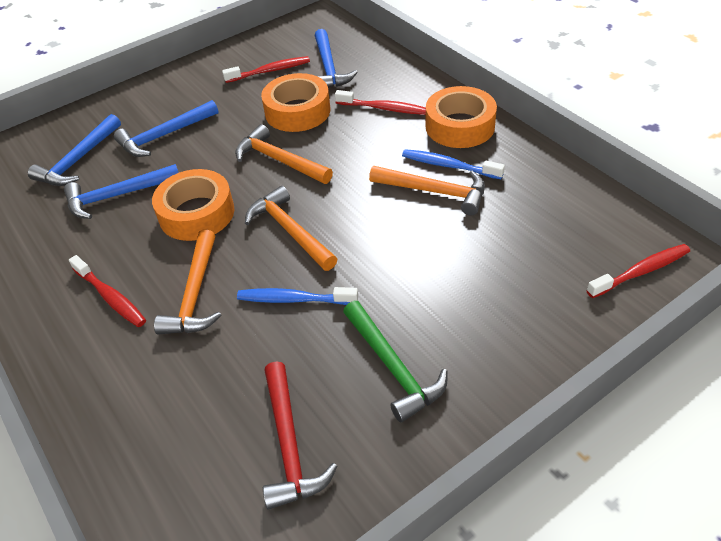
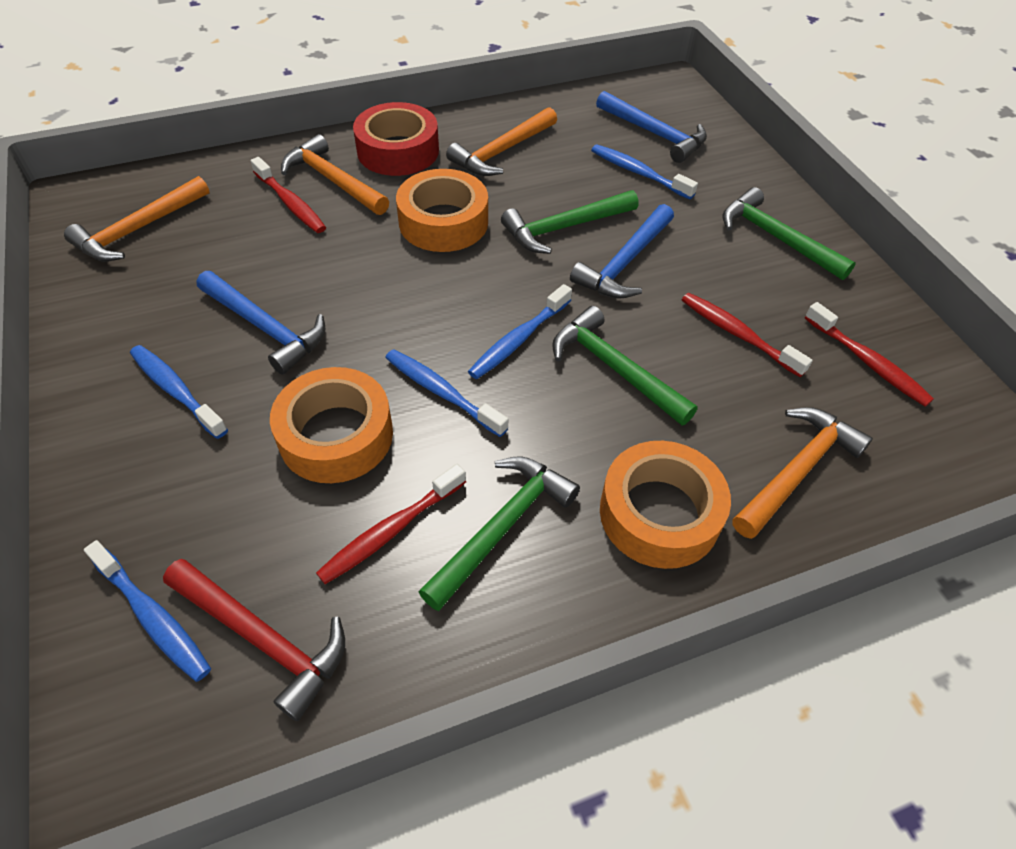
blue hammer: 4 -> 3
blue toothbrush: 2 -> 5
green hammer: 1 -> 4
red tape: 0 -> 1

